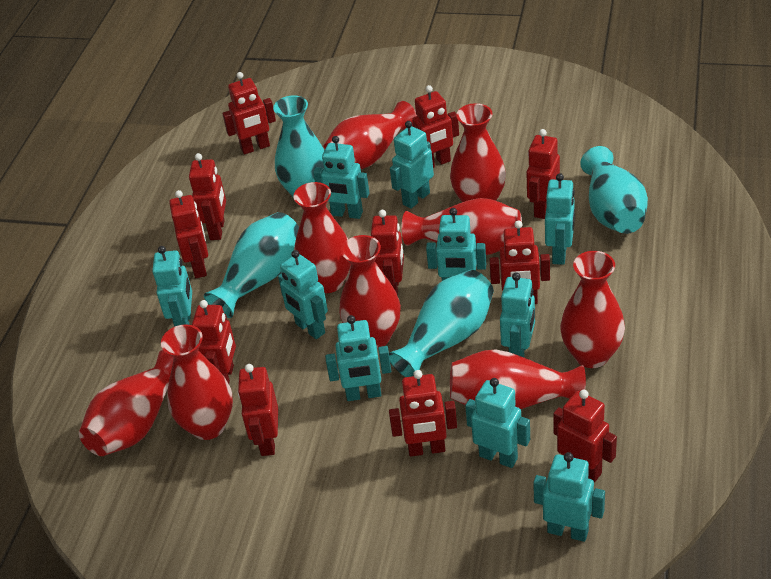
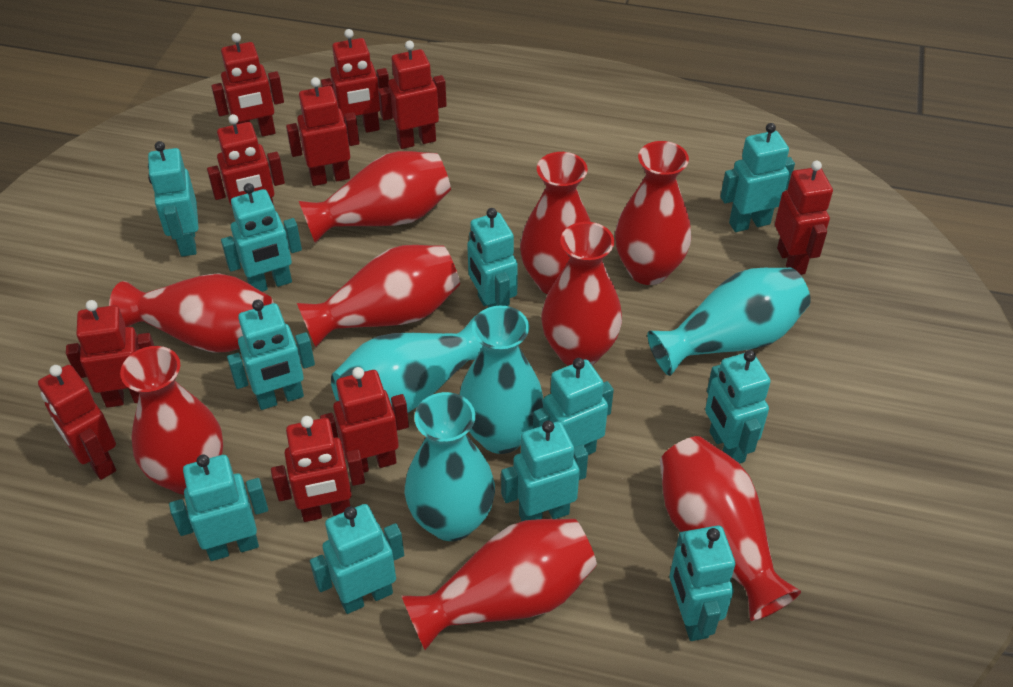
red robot: 11 -> 10
turquoise robot: 10 -> 11

